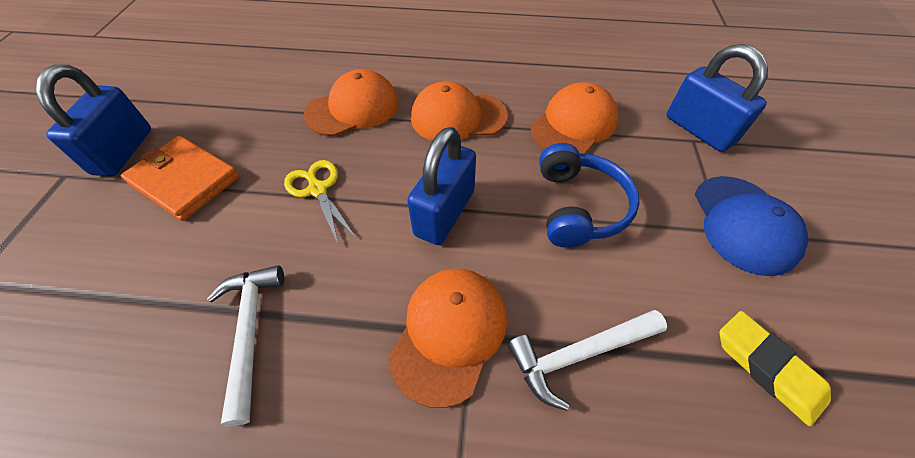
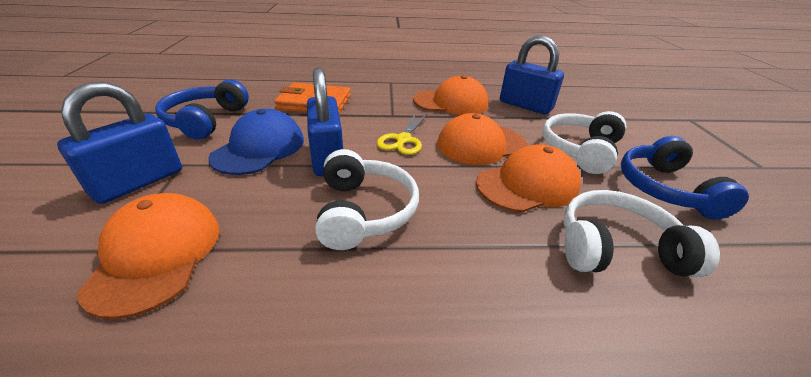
blue headphones: 1 -> 2
white hammer: 2 -> 0
white headphones: 0 -> 3
yellow eraser: 1 -> 0

